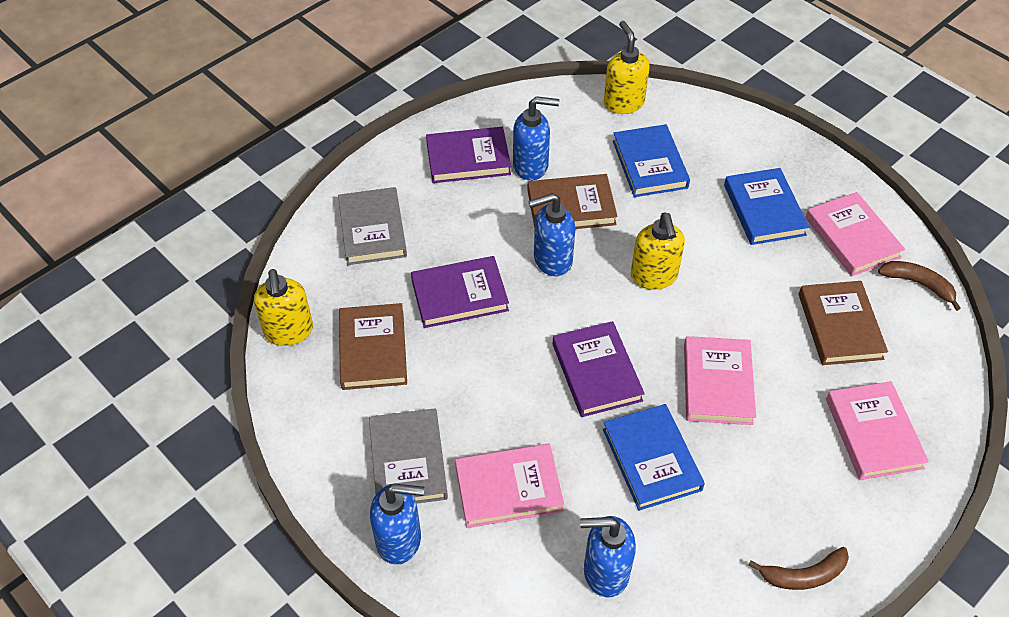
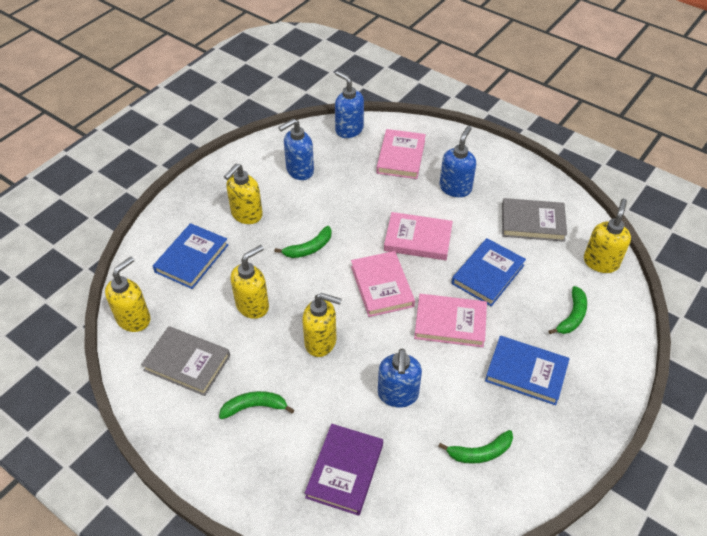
brown banana: 2 -> 0
brown book: 3 -> 0
green banana: 0 -> 4
purple book: 3 -> 1
yellow soap dispenser: 3 -> 5

